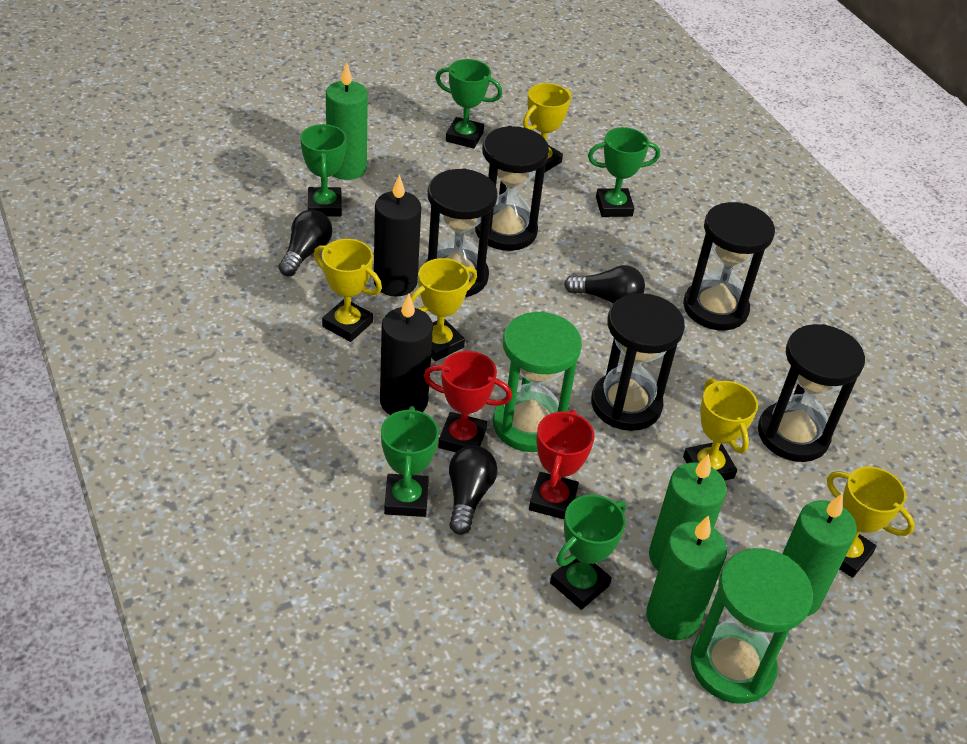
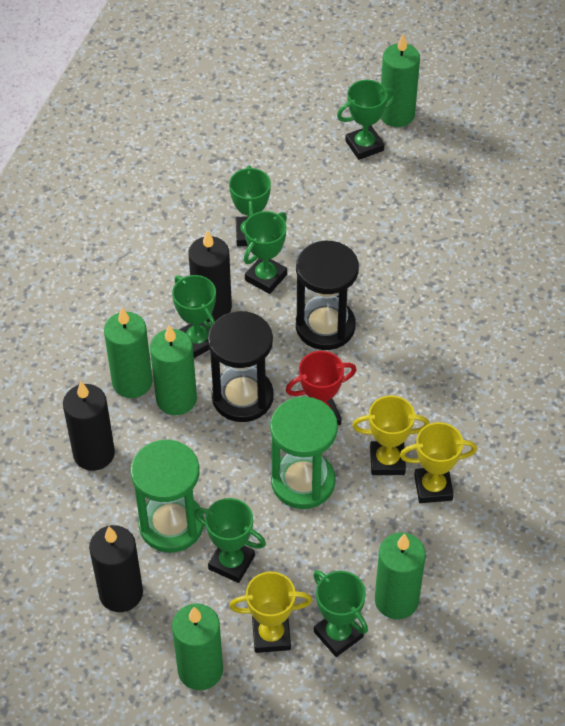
black candle: 2 -> 3
black hourglass: 5 -> 2
black light bulb: 3 -> 0
green candle: 4 -> 5
green trophy: 5 -> 6
red trophy: 2 -> 1
yellow trophy: 5 -> 3

